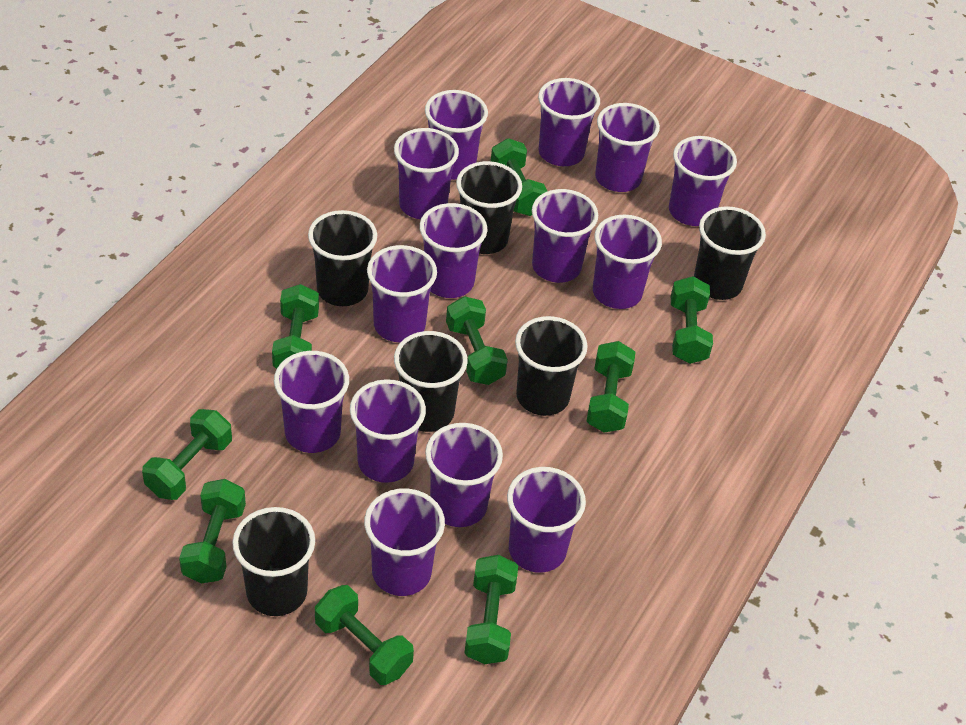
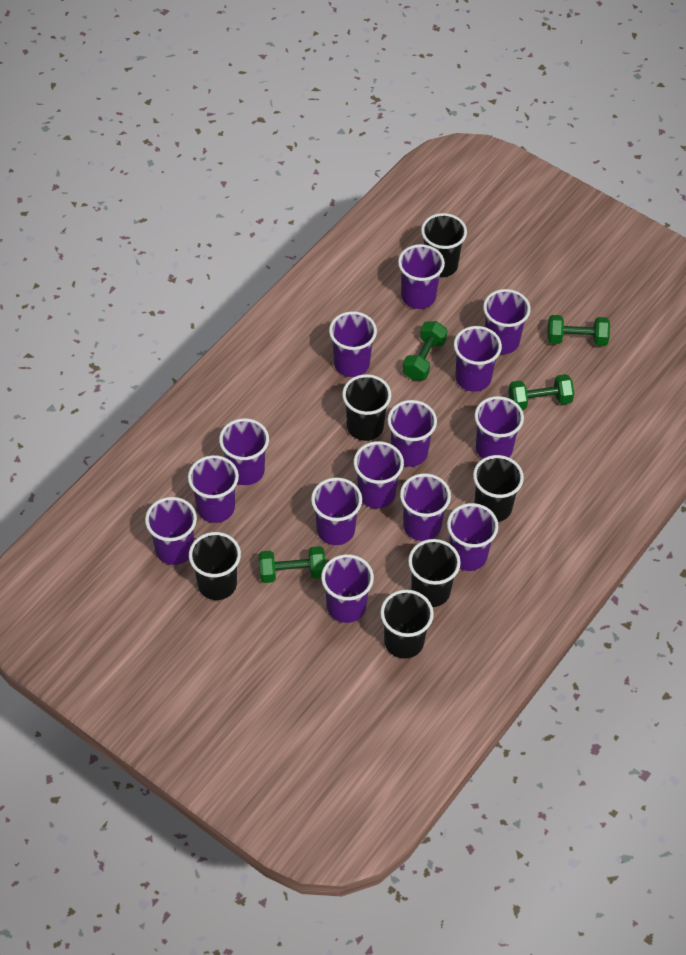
green dumbbell: 9 -> 4

